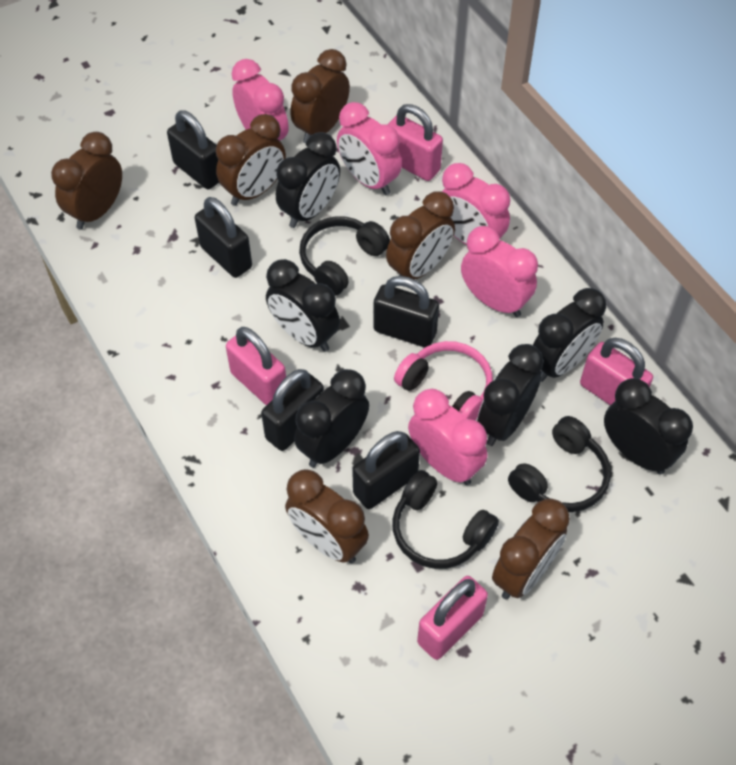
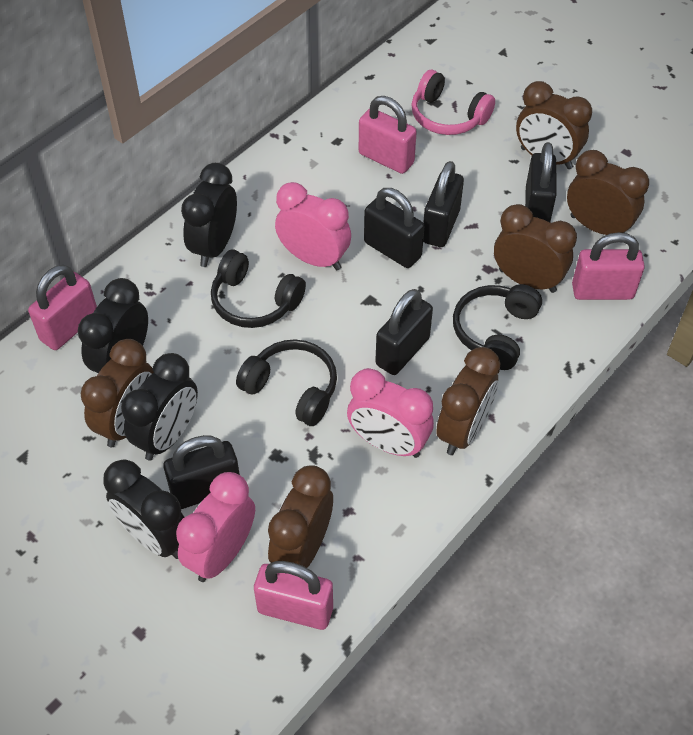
black clock: 6 -> 4
pink clock: 5 -> 3

